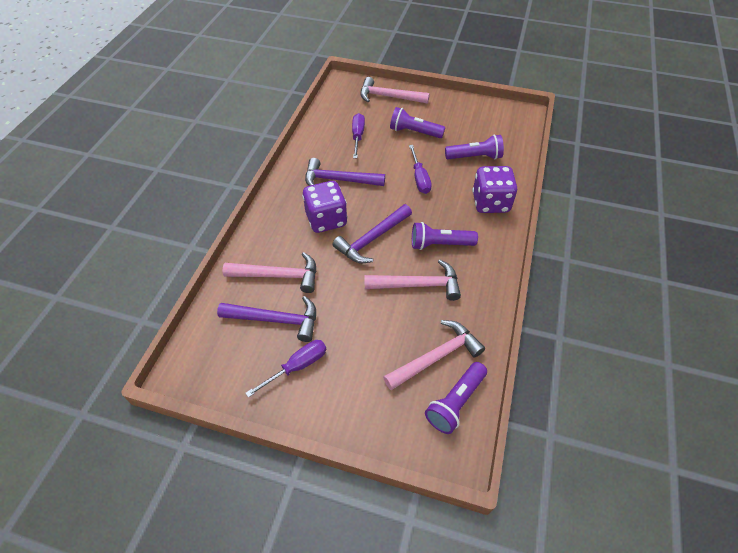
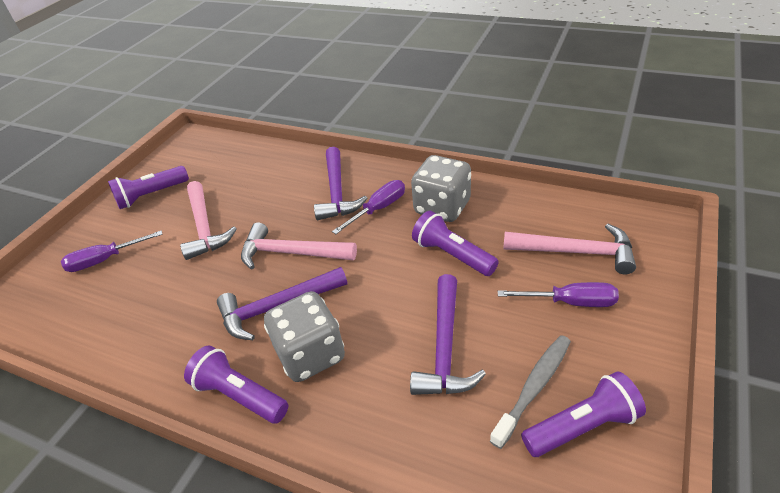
grey dice: 0 -> 2
grey toothbrush: 0 -> 1
pink hammer: 4 -> 3
purple dice: 2 -> 0

